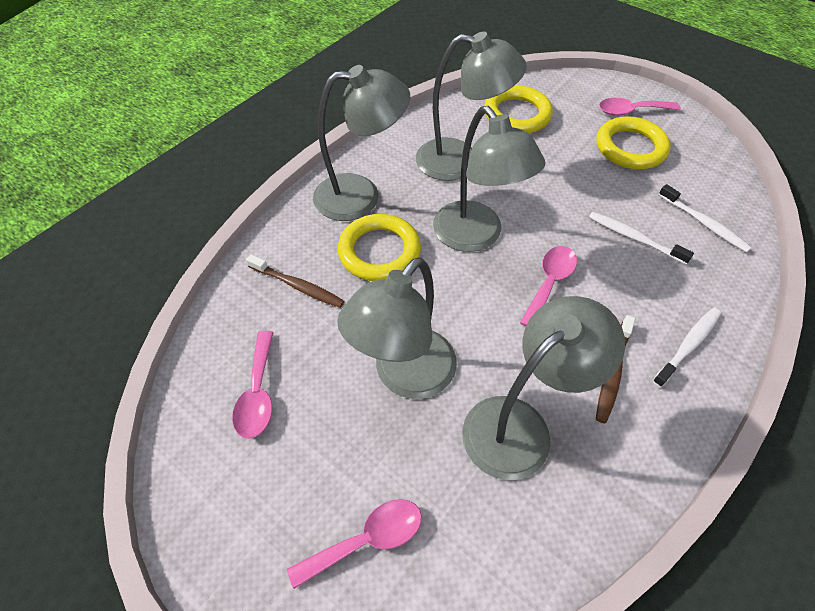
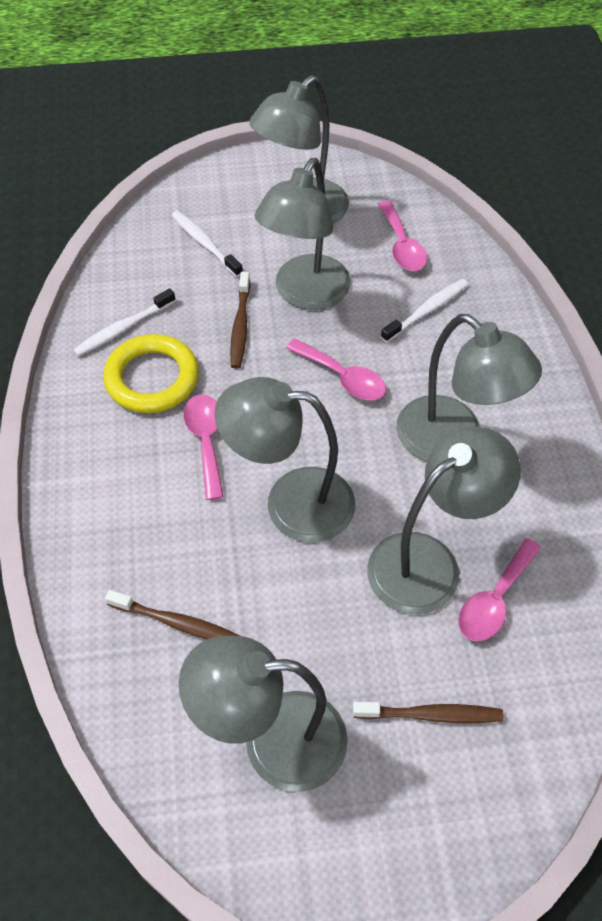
brown toothbrush: 2 -> 3
grey lamp: 5 -> 6
yellow ring: 3 -> 1

